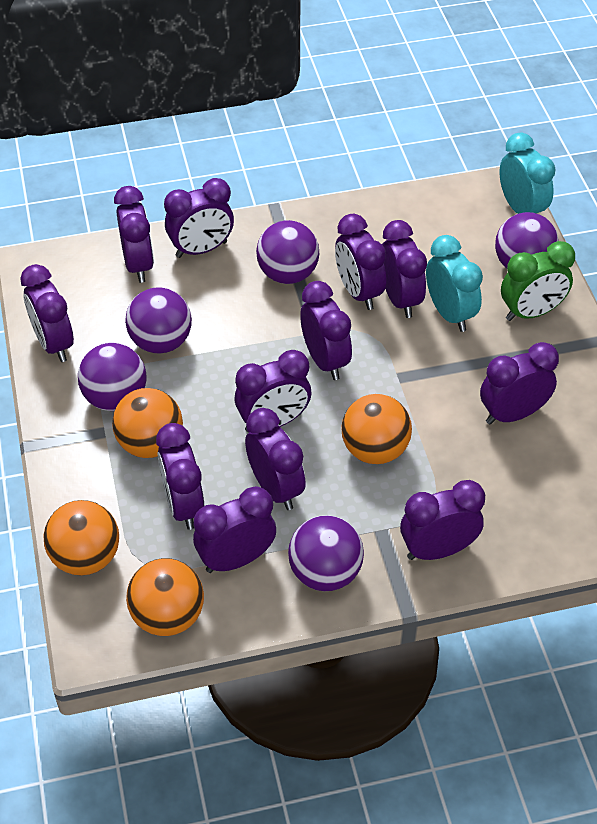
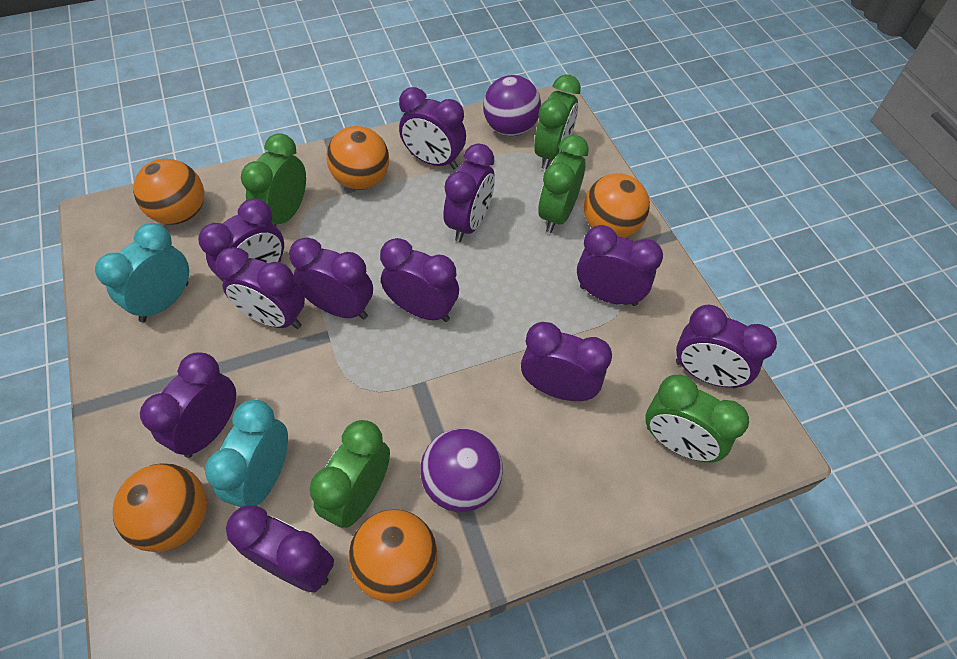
green clock: 1 -> 5
orange ball: 4 -> 5
purple ball: 5 -> 2
purple clock: 12 -> 11

